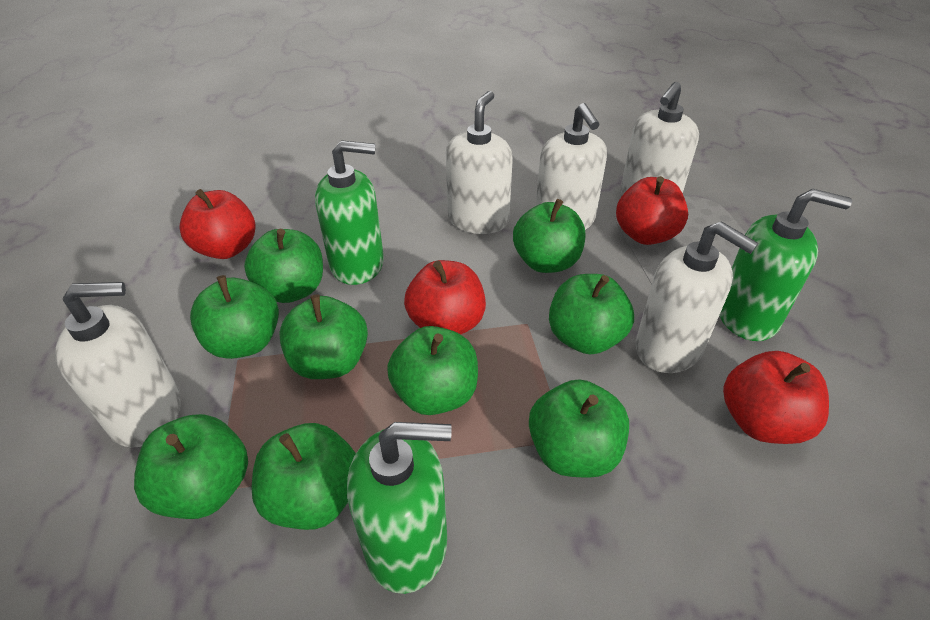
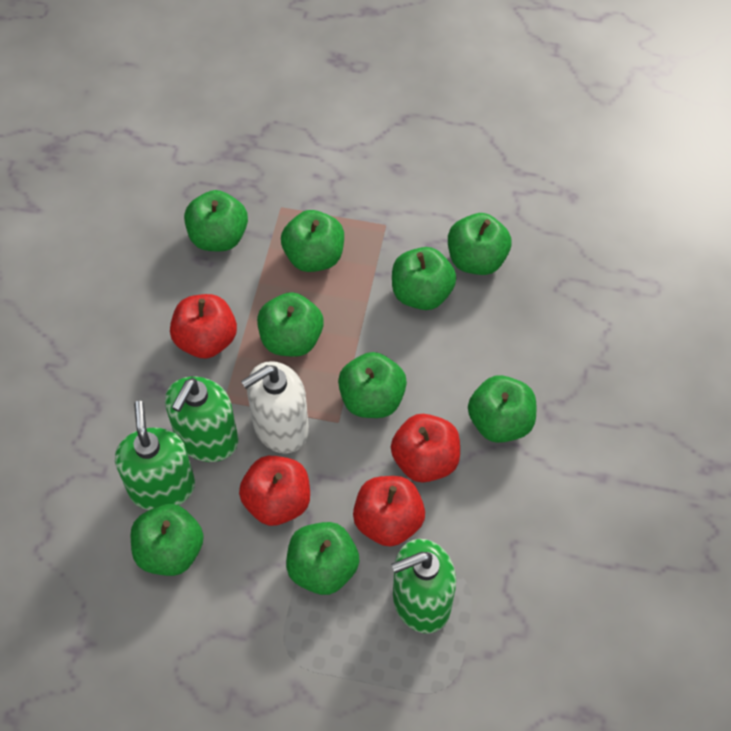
white soap dispenser: 5 -> 1

